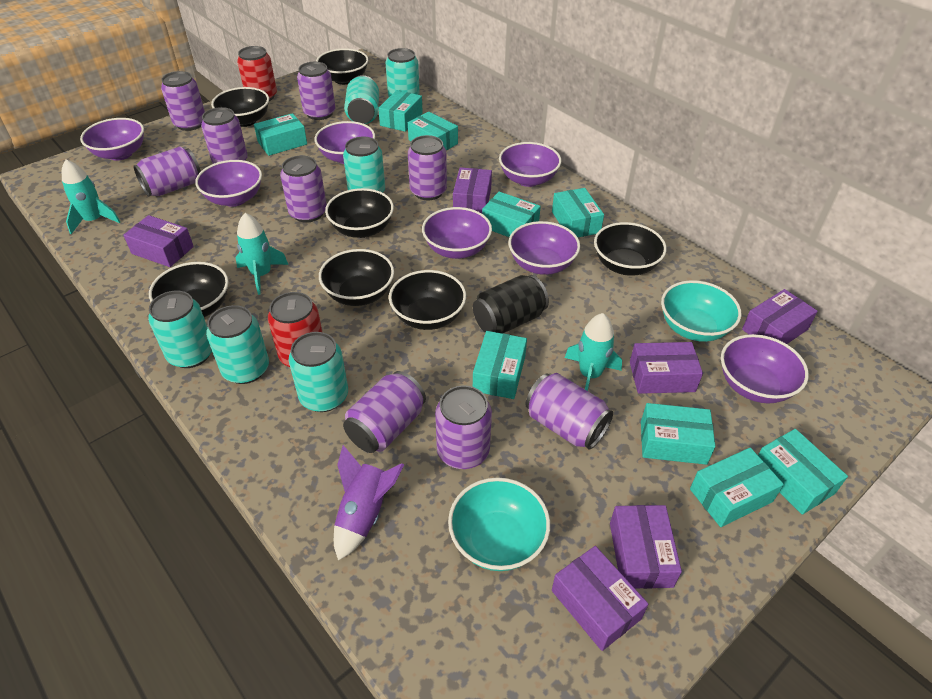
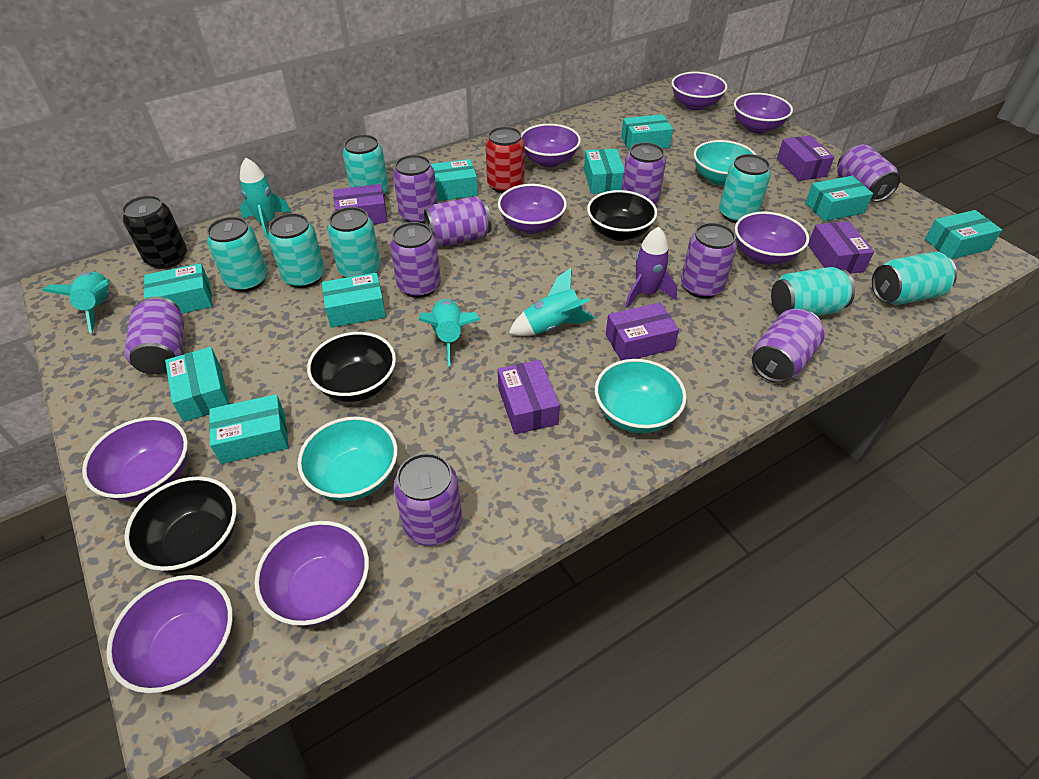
black bowl: 7 -> 3
purple bowl: 7 -> 8
purple box: 6 -> 5
red can: 2 -> 1
turquoise bowl: 2 -> 3
turquoise can: 6 -> 7
turquoise rocket: 3 -> 4

